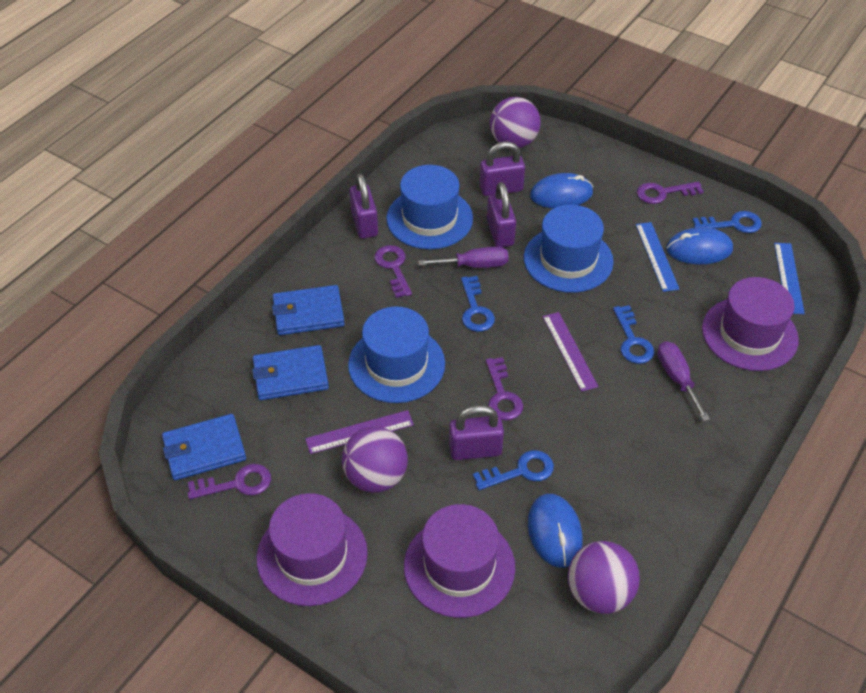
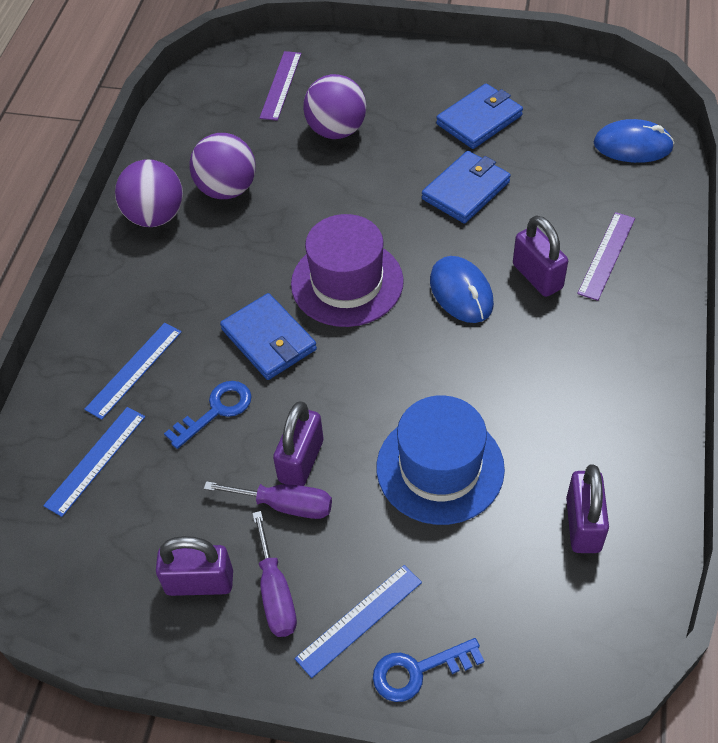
blue hat: 3 -> 1
blue key: 4 -> 2
blue mouse: 3 -> 2
blue ruler: 2 -> 3
purple hat: 3 -> 1
purple key: 4 -> 0

